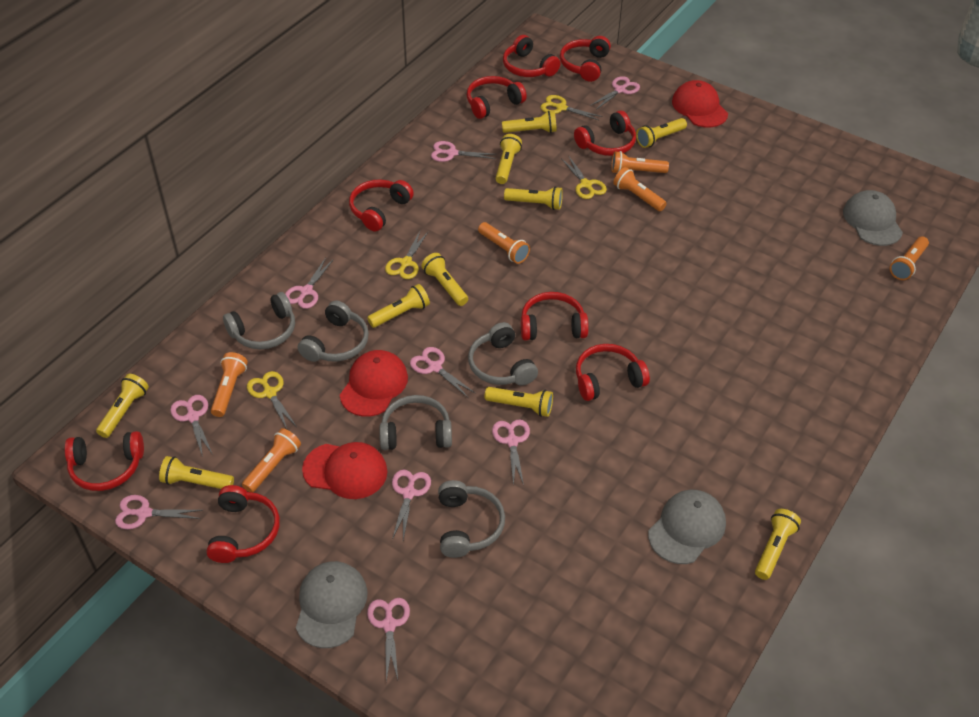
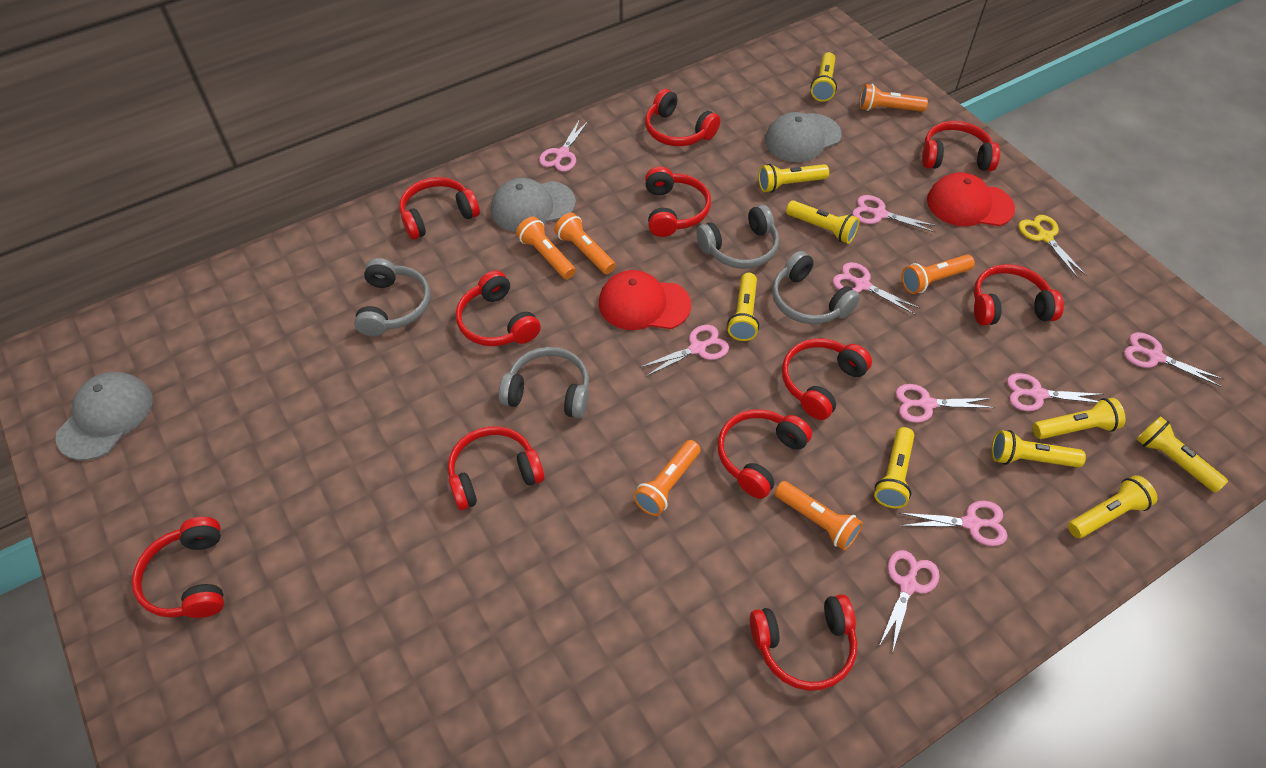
grey headphones: 5 -> 4
red cap: 3 -> 2
red headphones: 9 -> 11
yellow flashlight: 10 -> 9
yellow scissors: 4 -> 1

